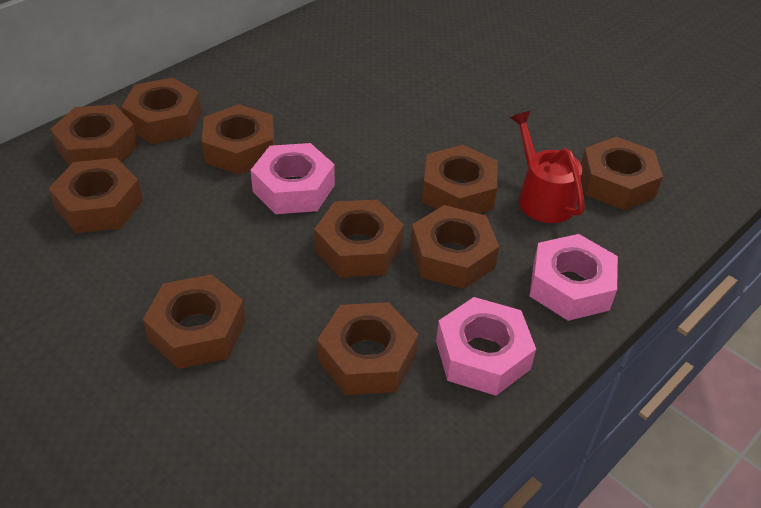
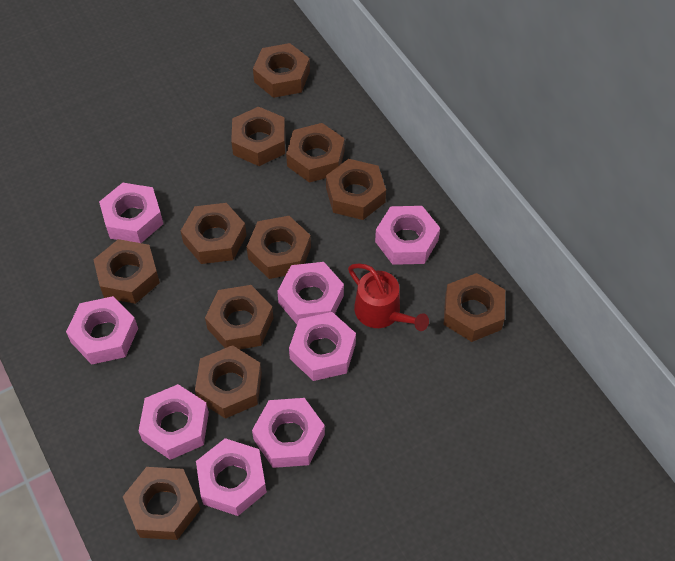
brown nut: 10 -> 11
pink nut: 3 -> 8

